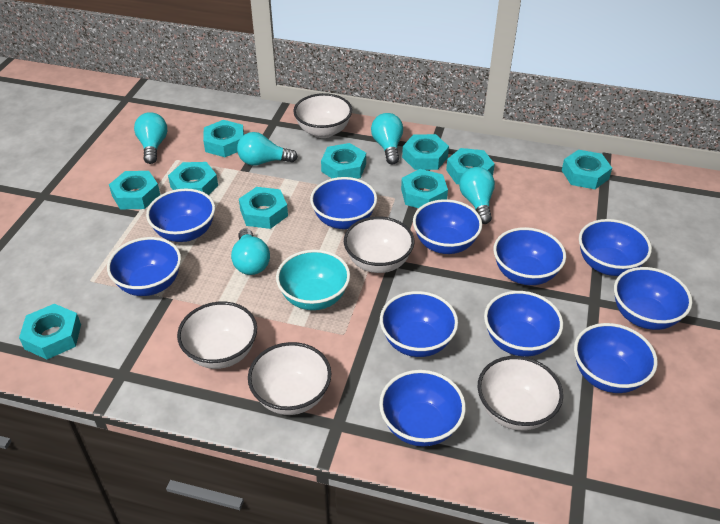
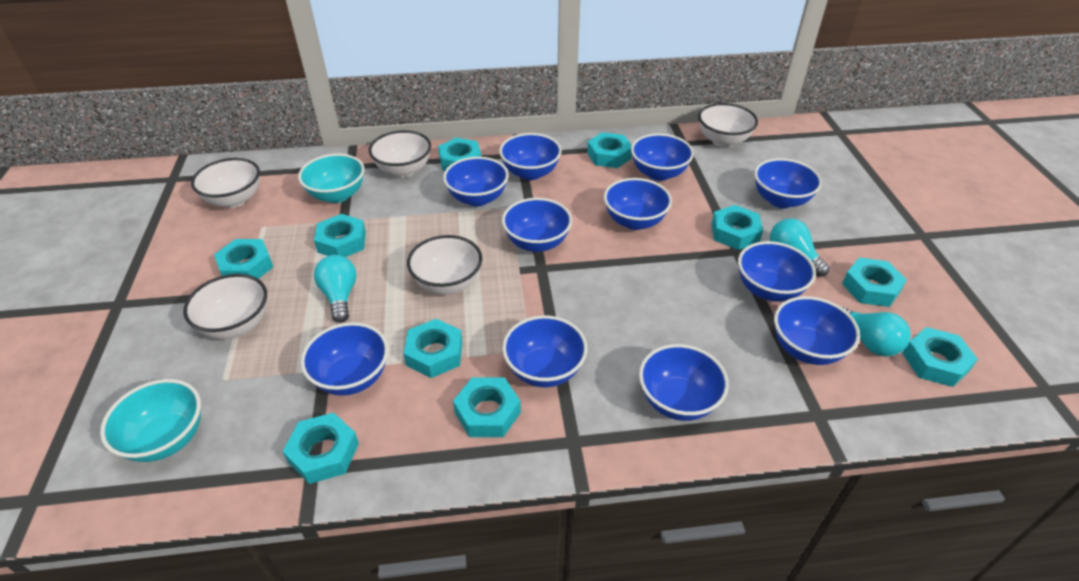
turquoise bowl: 1 -> 2
turquoise light bulb: 5 -> 3

